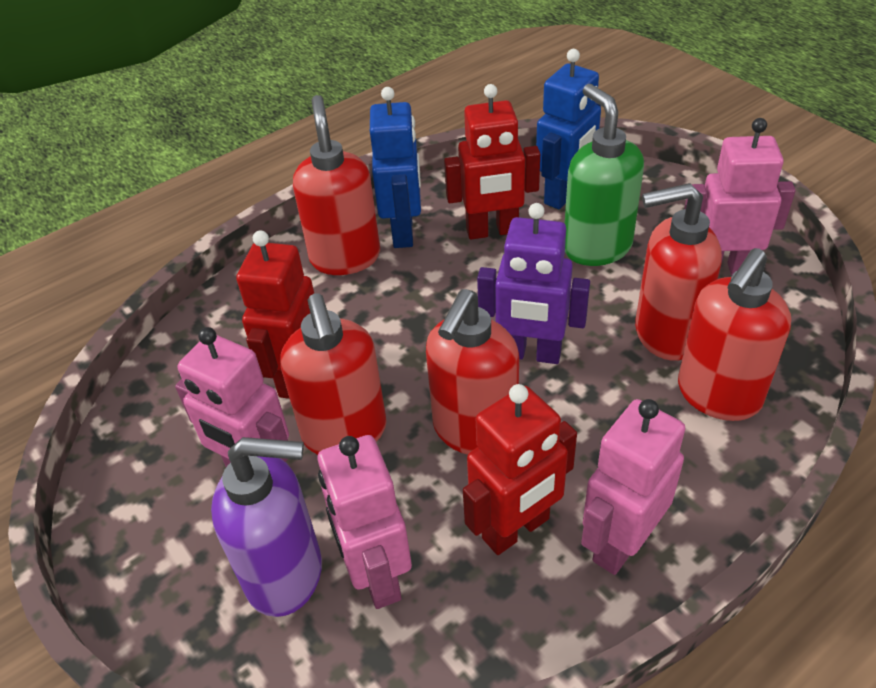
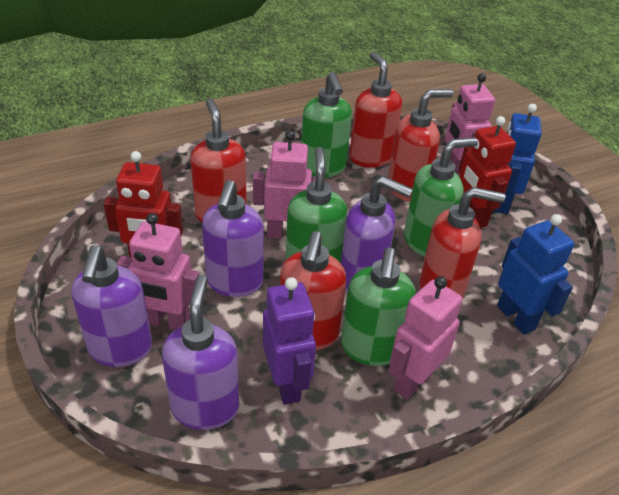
green soap dispenser: 1 -> 4
purple soap dispenser: 1 -> 4
red robot: 3 -> 2

